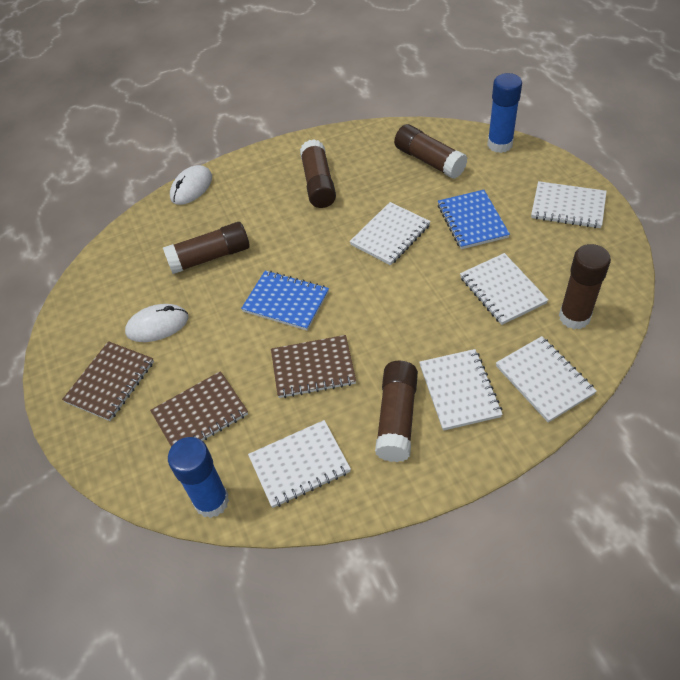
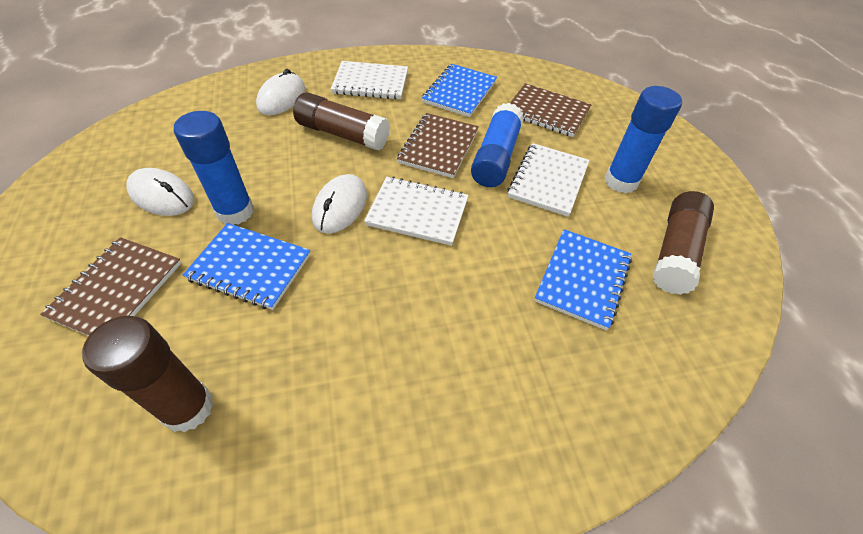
blue glue stick: 2 -> 3
blue notebook: 2 -> 3
brown glue stick: 5 -> 3
white mouse: 2 -> 3
white notebook: 6 -> 3

